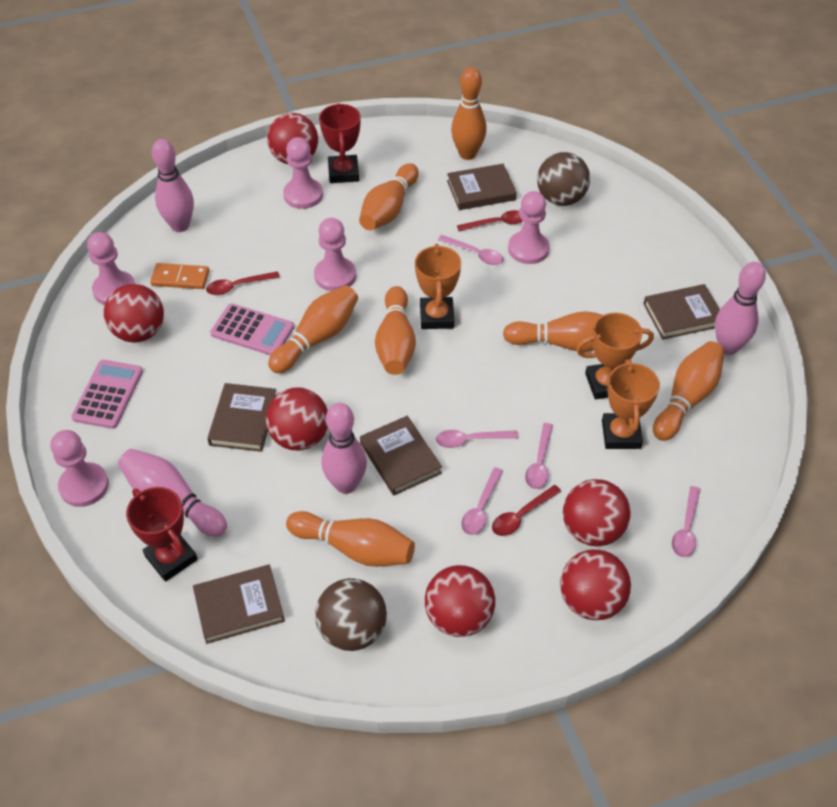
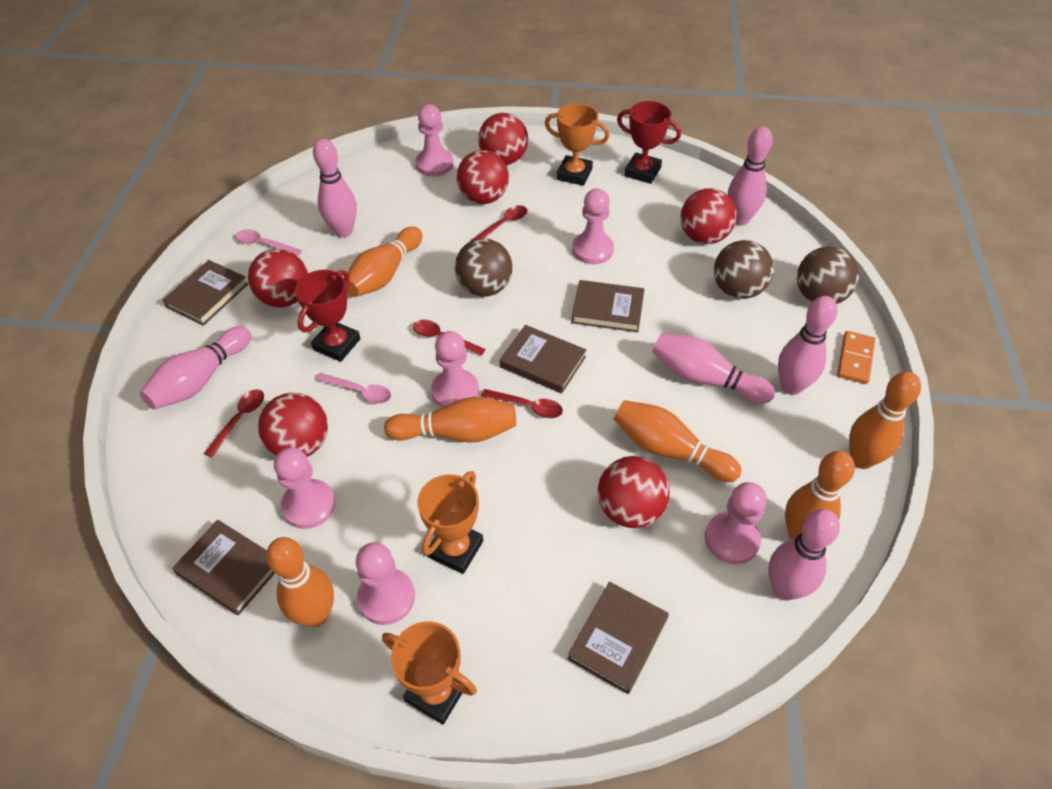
brown ball: 2 -> 3
orange bowling pin: 7 -> 6
pink bowling pin: 4 -> 6
pink calculator: 2 -> 0
pink pawn: 5 -> 6
pink spoon: 5 -> 2
red spoon: 3 -> 4

